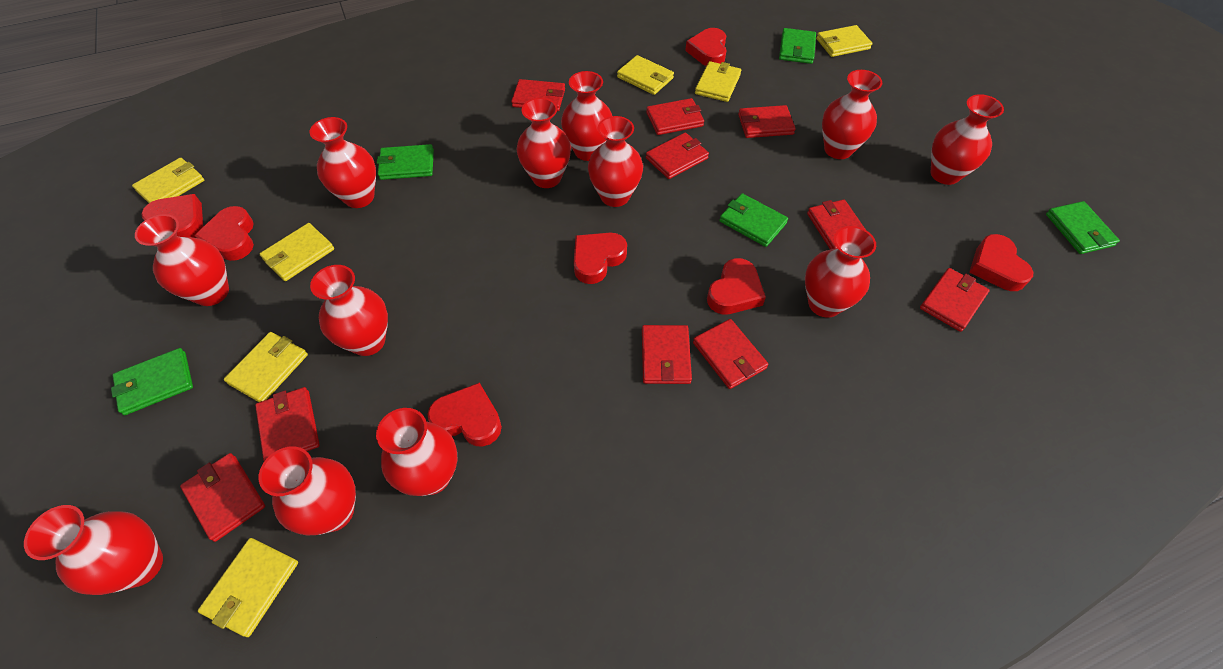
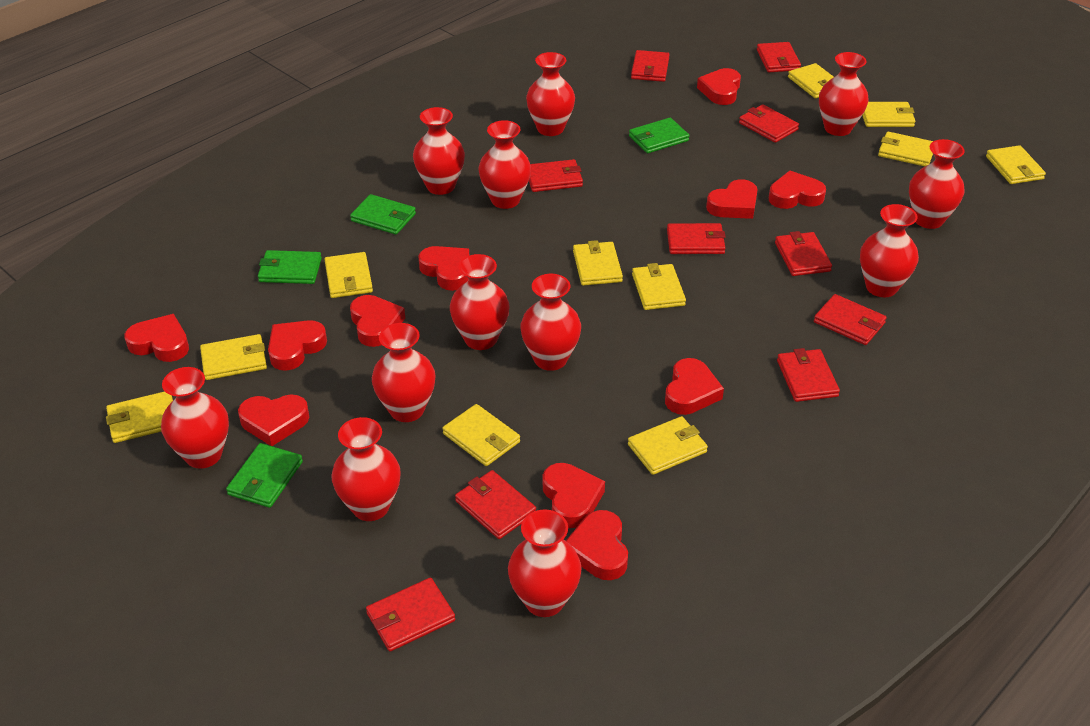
green wallet: 5 -> 4
red heart: 7 -> 11
yellow wallet: 7 -> 11

